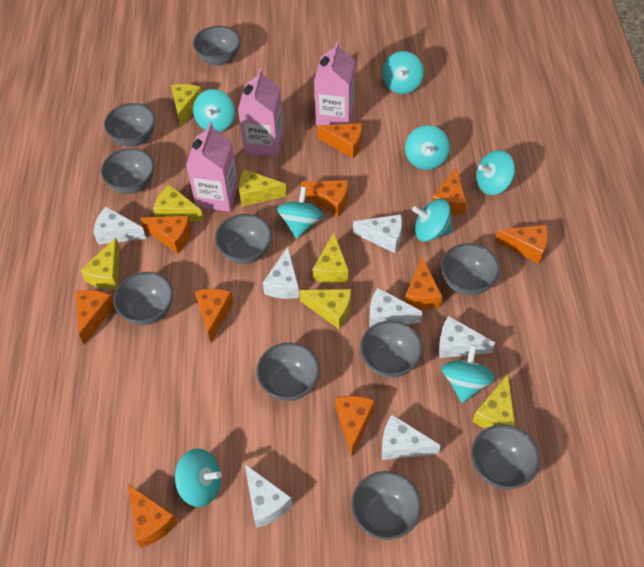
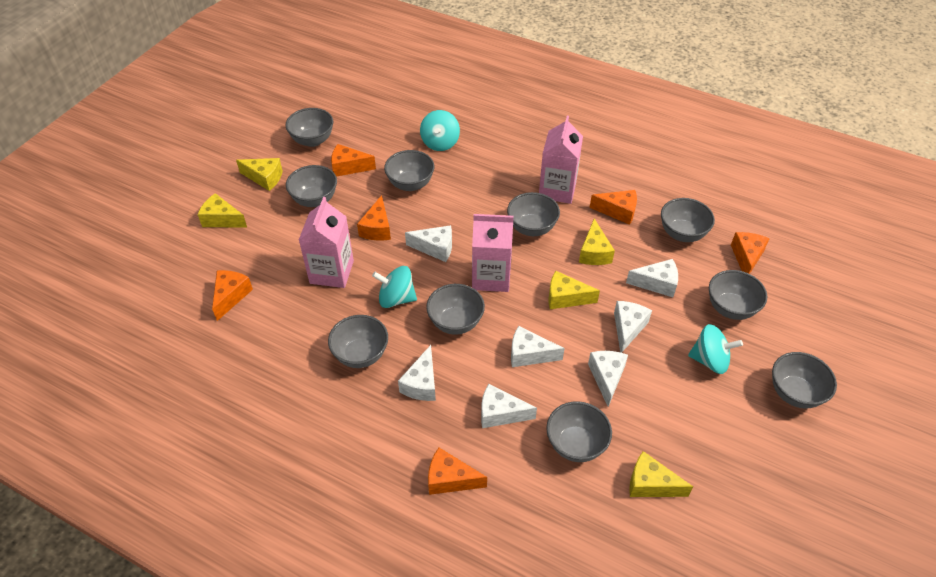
orange cheese: 10 -> 6
turquoise spinning top: 8 -> 3
yellow cheese: 7 -> 5

